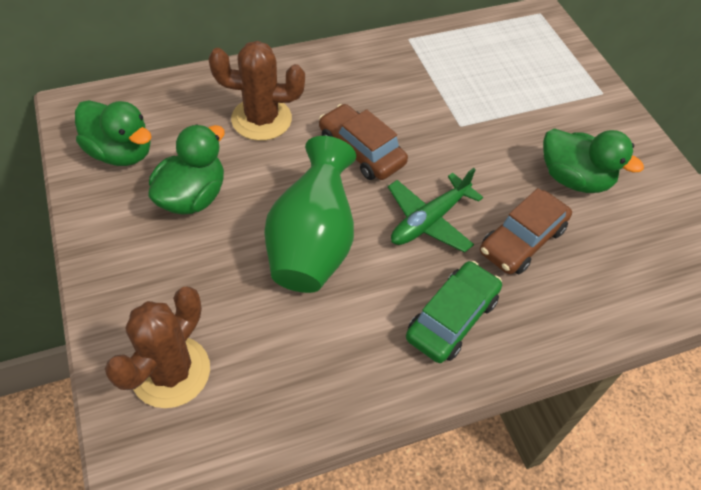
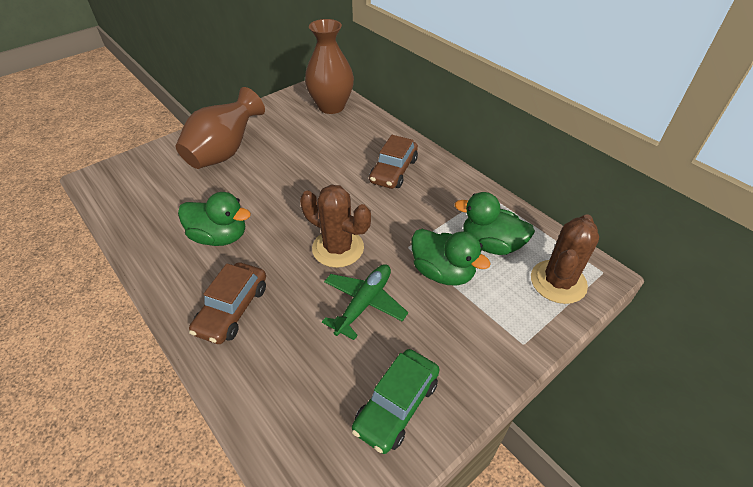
brown vase: 0 -> 2
green vase: 1 -> 0

